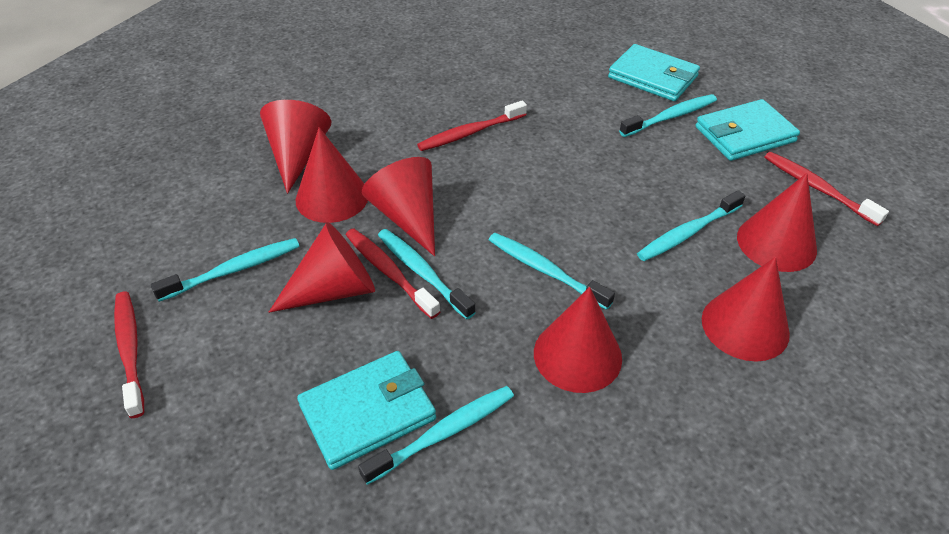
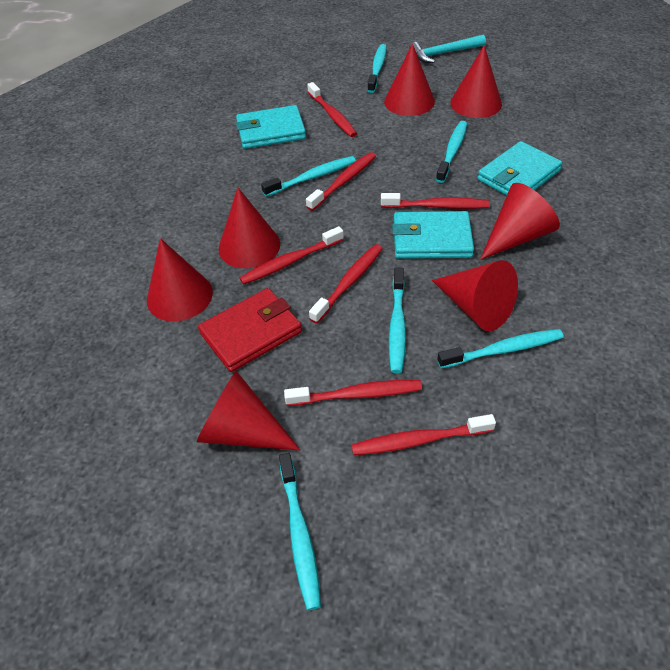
red toothbrush: 4 -> 7
red wallet: 0 -> 1
turquoise hammer: 0 -> 1

